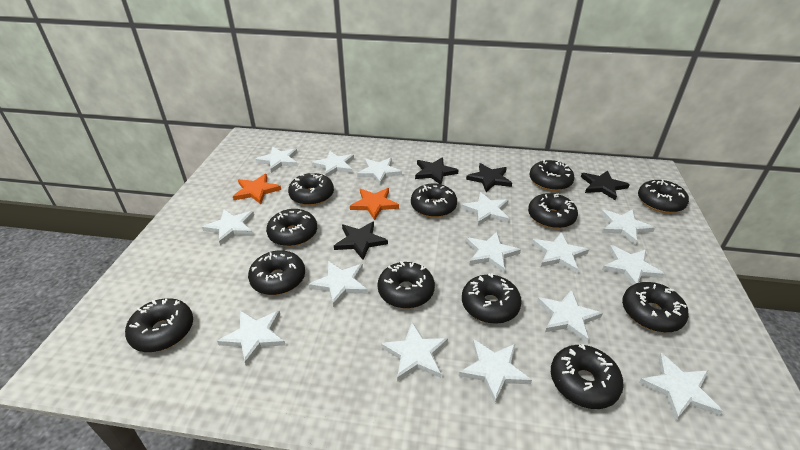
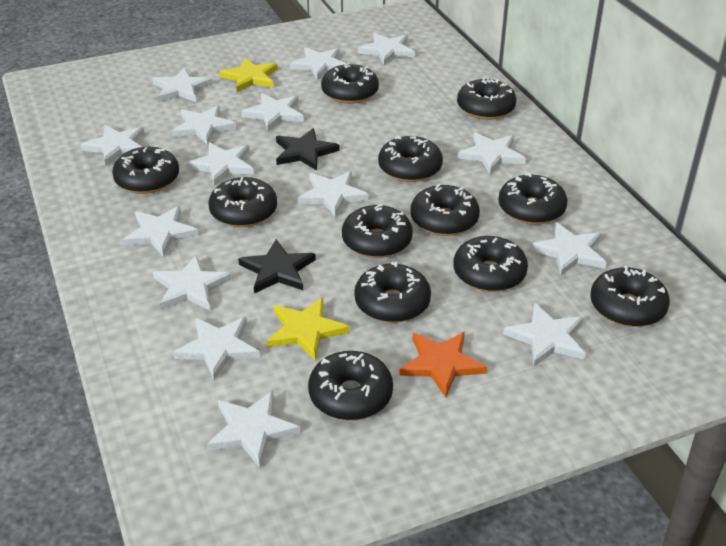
black star: 4 -> 2
orange star: 2 -> 1
yellow star: 0 -> 2

